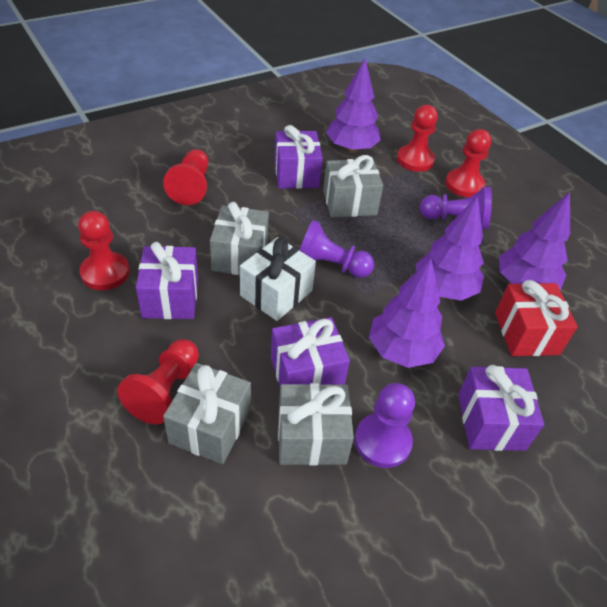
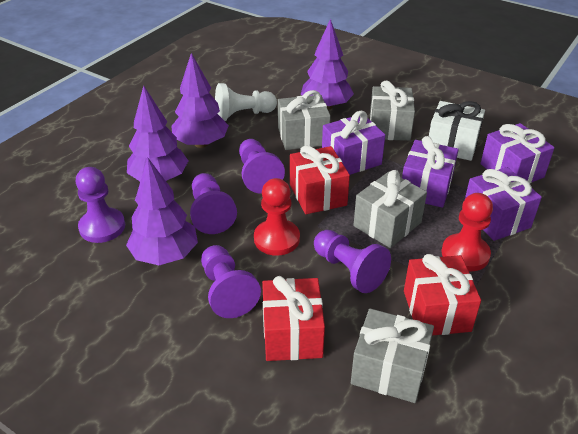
purple pawn: 3 -> 5
red gift: 1 -> 3
red pawn: 5 -> 2
white pawn: 0 -> 1

